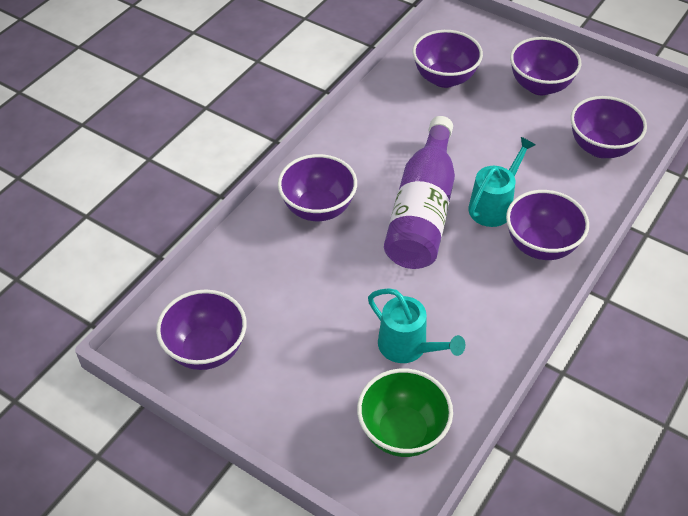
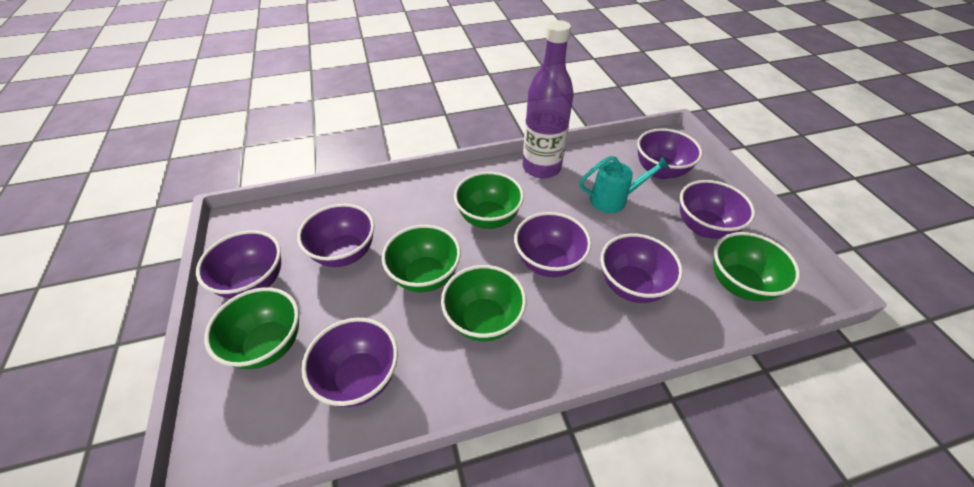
green bowl: 1 -> 5
purple bowl: 6 -> 7
turquoise watering can: 2 -> 1

